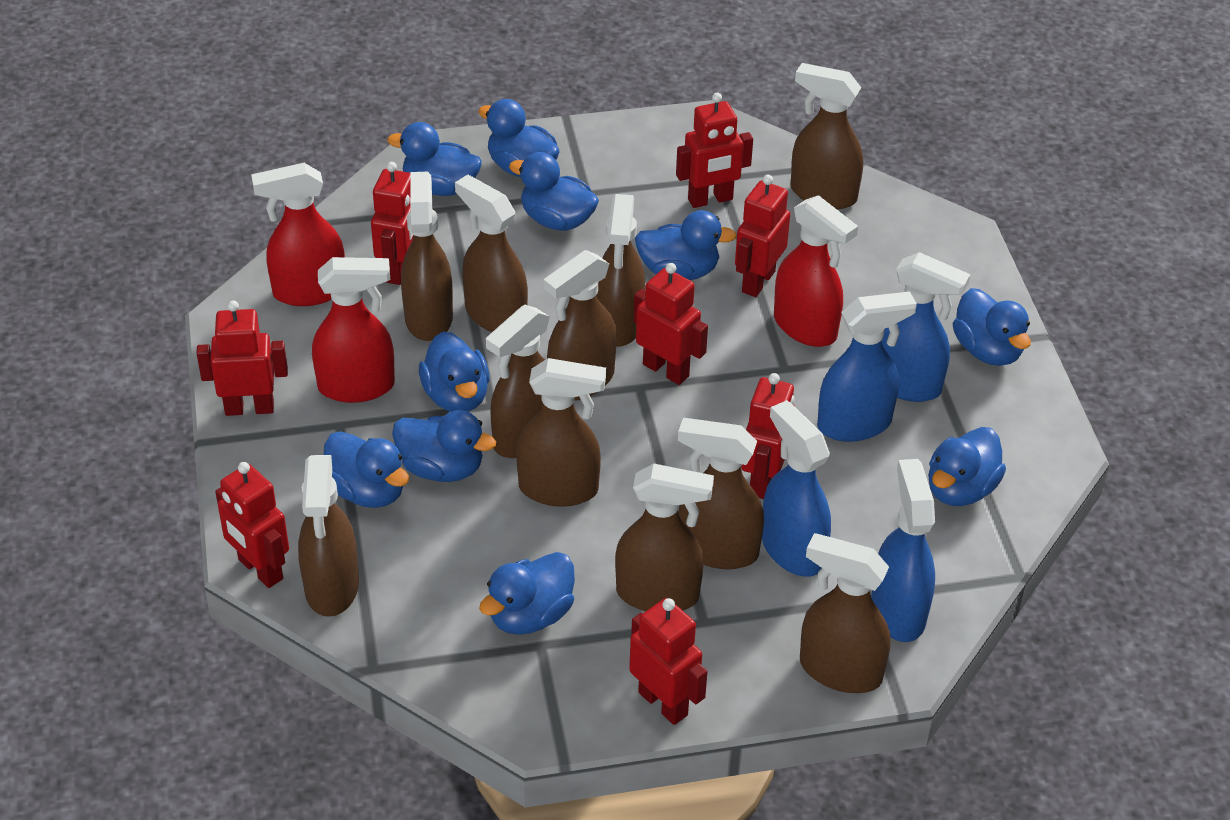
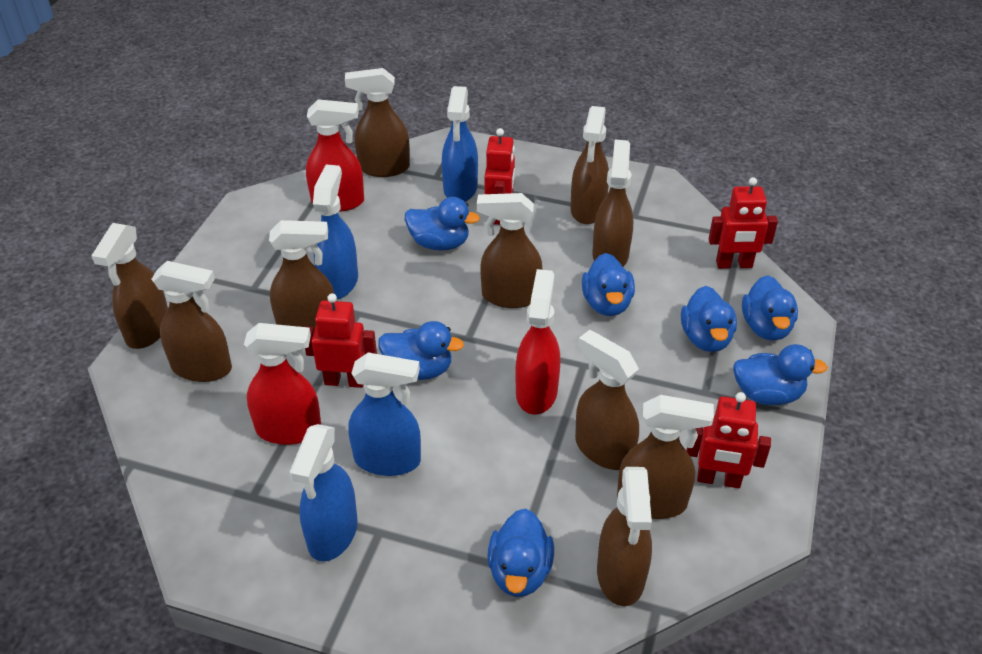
blue duck: 10 -> 7
brown spray bottle: 11 -> 10
red robot: 8 -> 4

